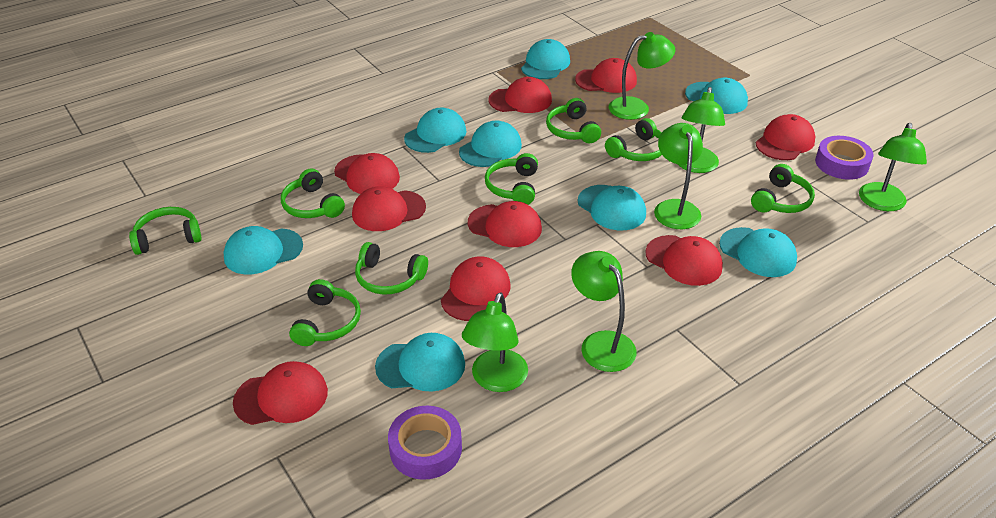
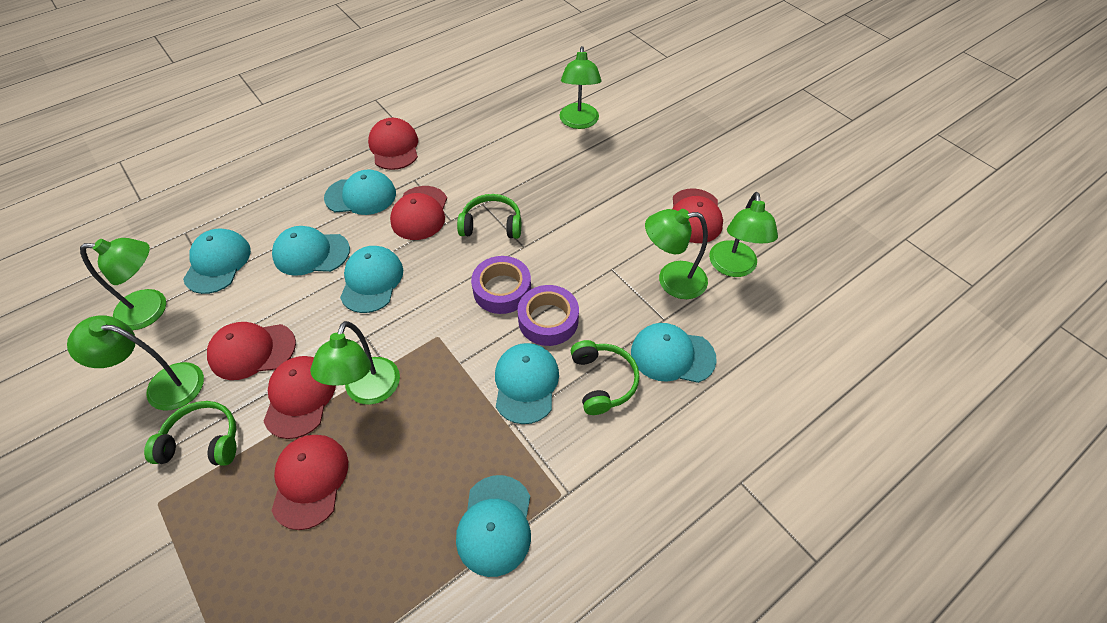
green headphones: 8 -> 3
red cap: 9 -> 6
turquoise cap: 8 -> 7

